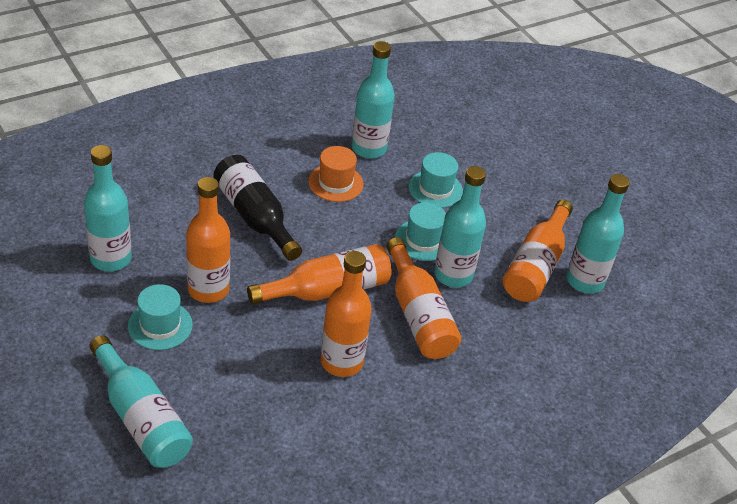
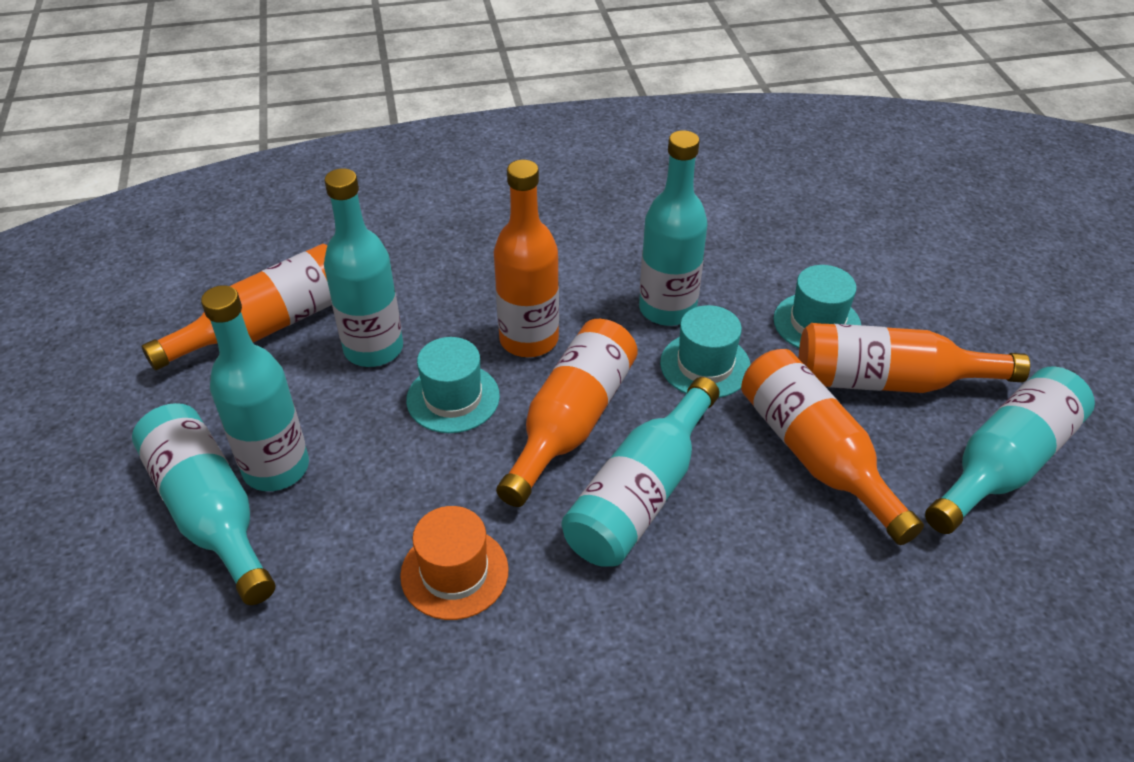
black bottle: 1 -> 0
turquoise bottle: 5 -> 6

